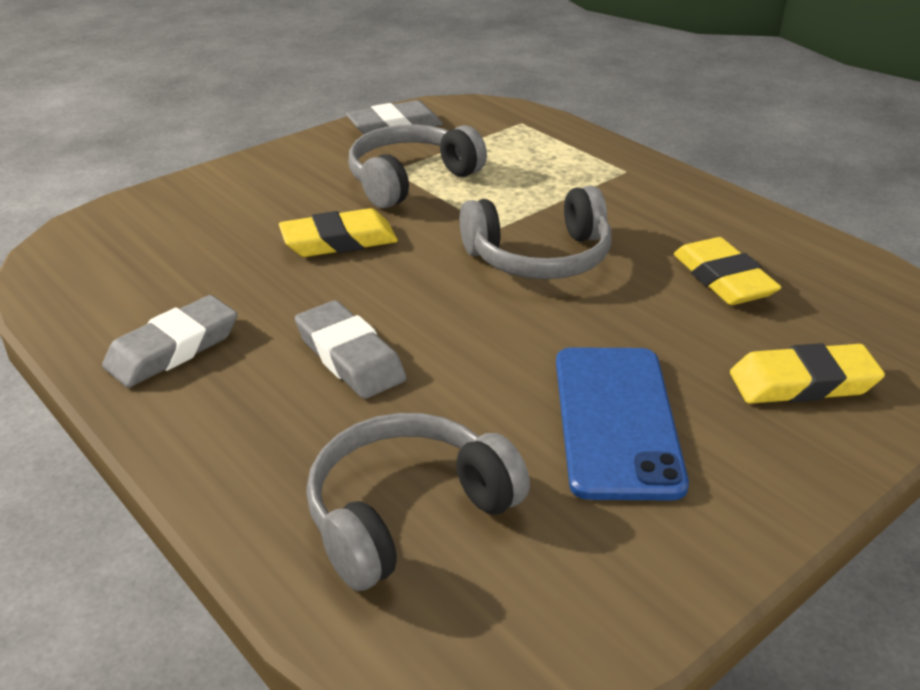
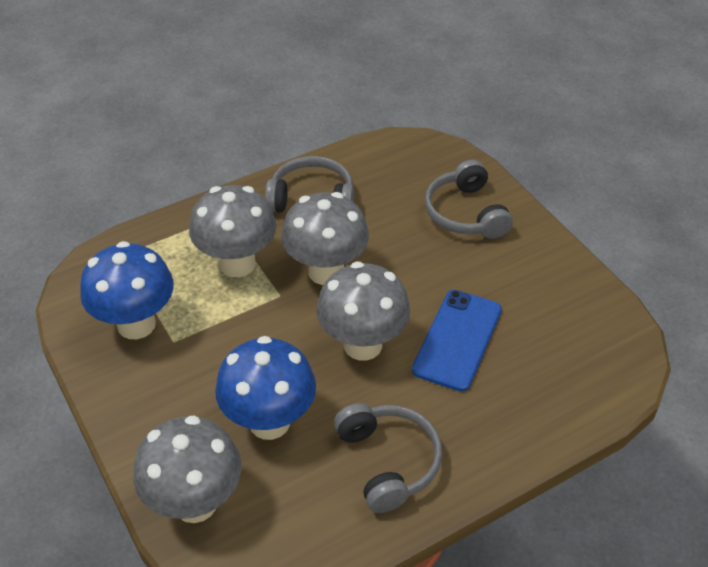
blue mushroom: 0 -> 2
grey eraser: 3 -> 0
grey mushroom: 0 -> 4
yellow eraser: 3 -> 0

